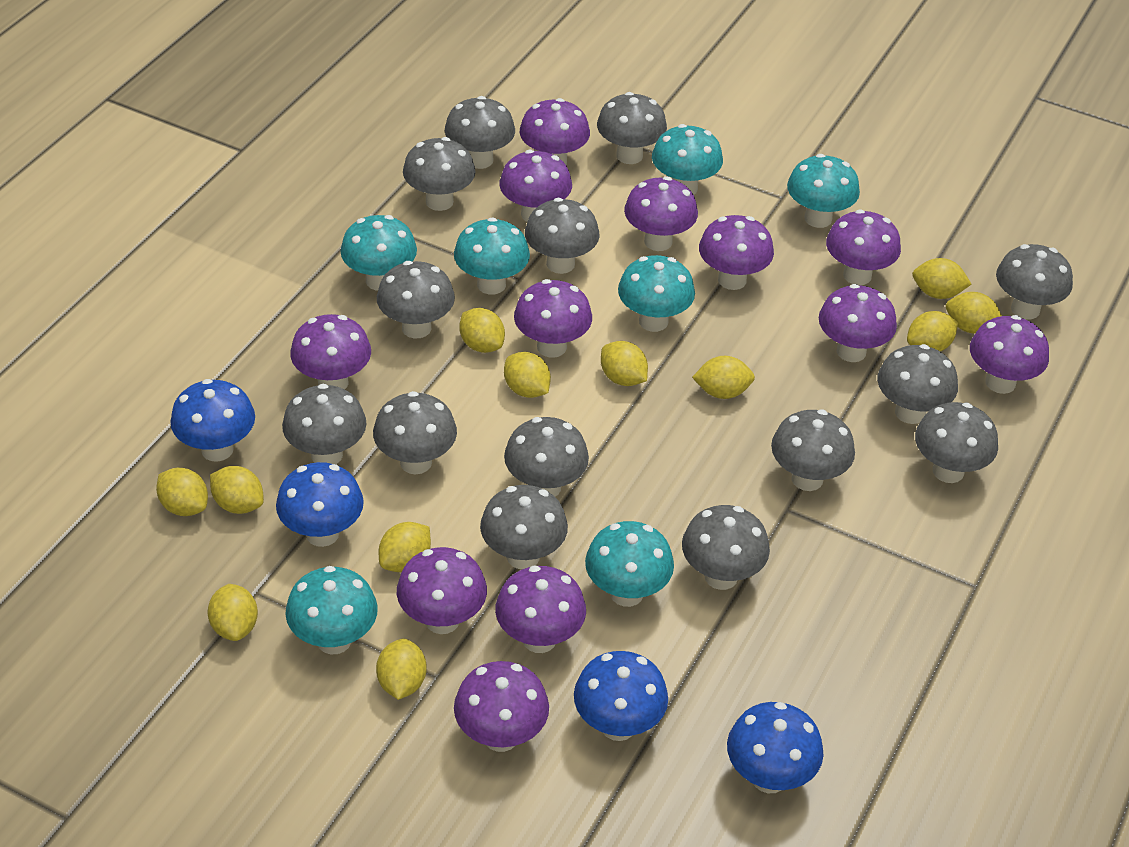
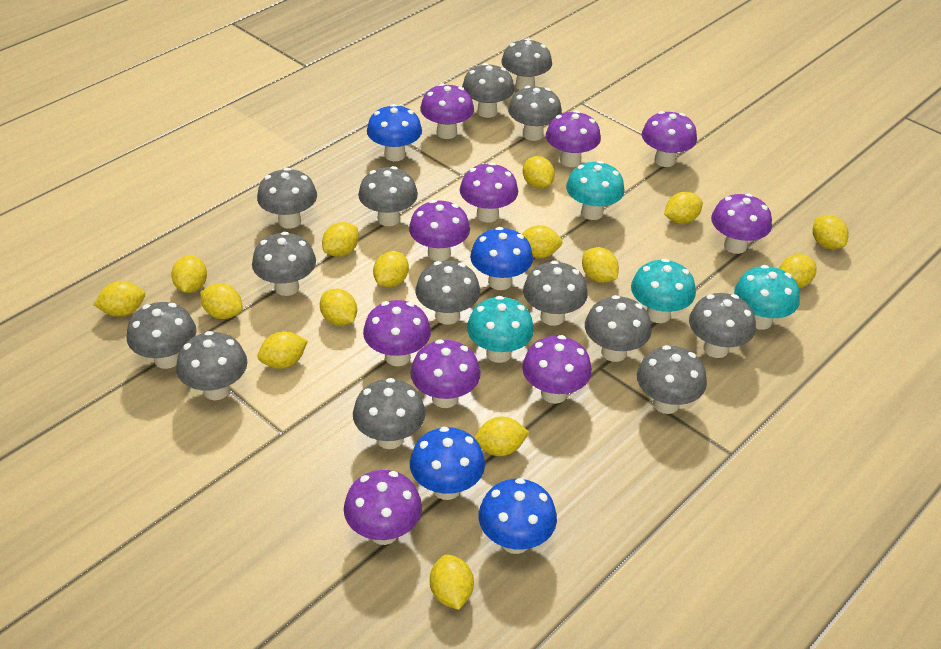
purple mushroom: 12 -> 10
turquoise mushroom: 7 -> 4
yellow lemon: 12 -> 15

